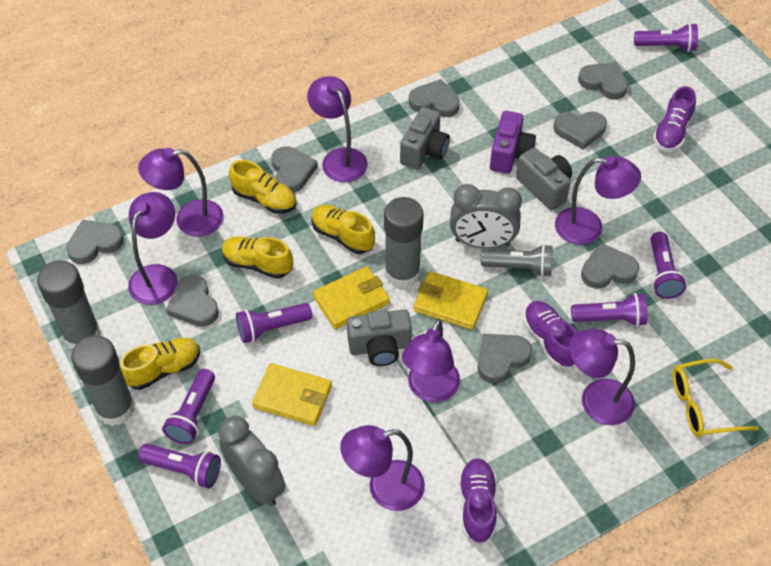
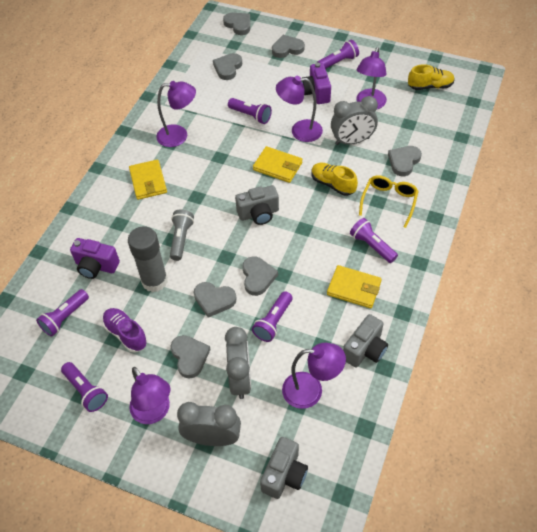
grey clock: 2 -> 3
grey glue stick: 3 -> 1
grey heart: 8 -> 7
purple camera: 1 -> 2
purple lamp: 7 -> 5
purple shoe: 3 -> 1
yellow shoe: 4 -> 2

